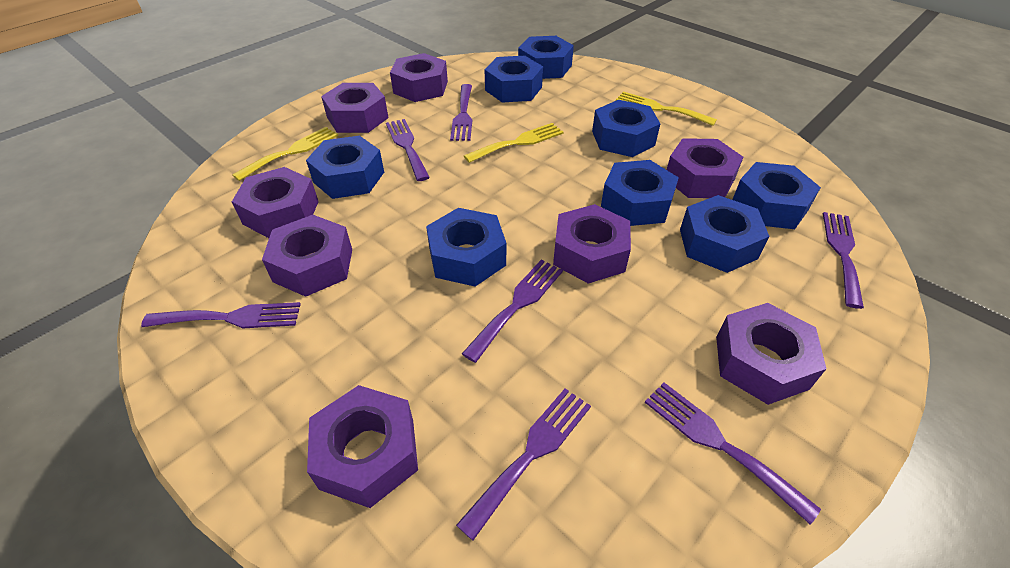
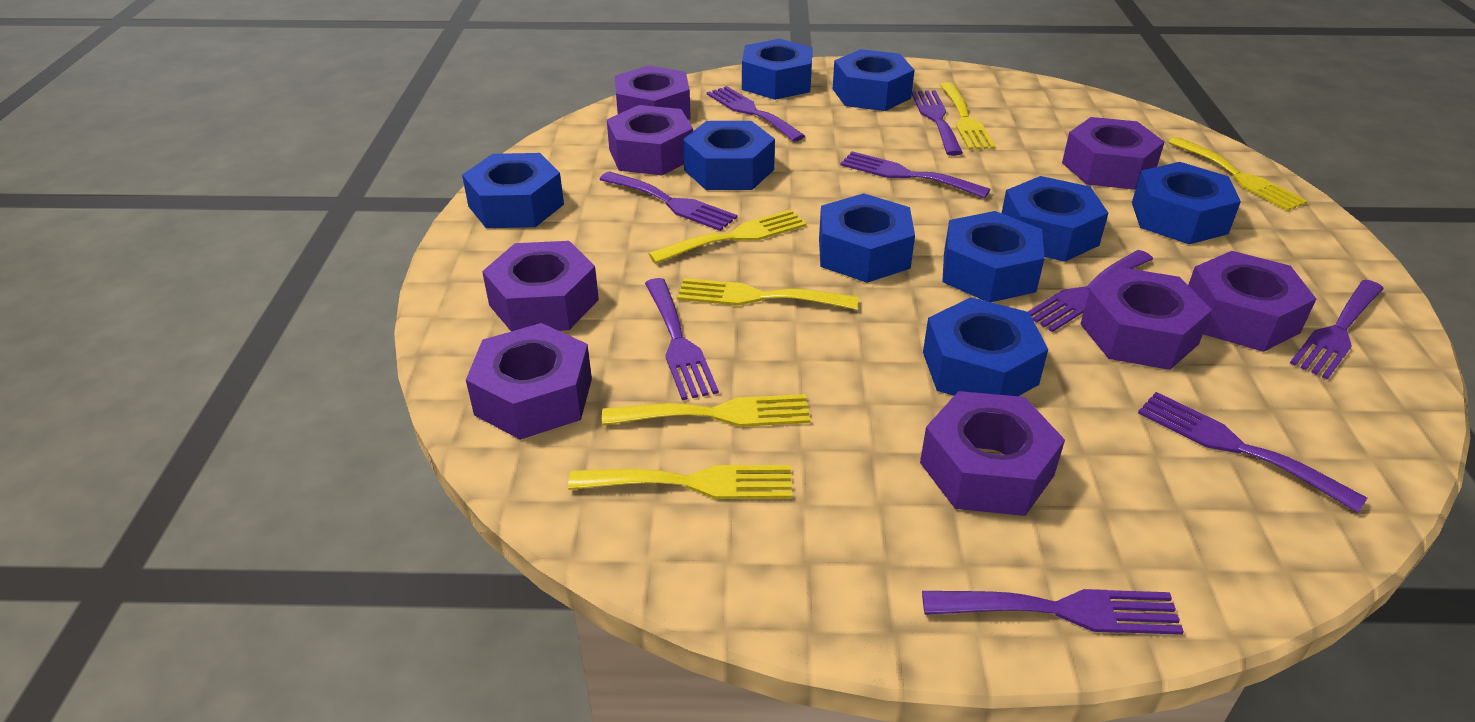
blue nut: 8 -> 9
purple fork: 7 -> 9
yellow fork: 3 -> 6

